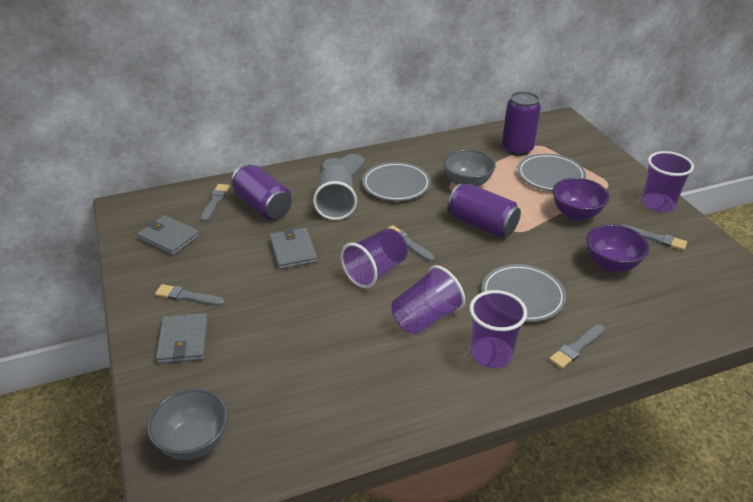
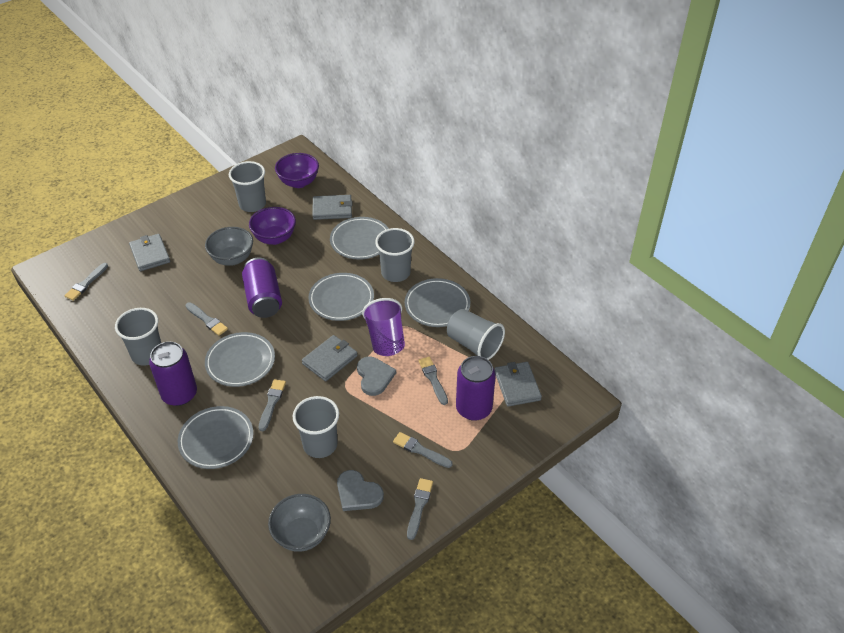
grey brush: 5 -> 6
grey cup: 1 -> 5
grey heart: 1 -> 2
grey plate: 3 -> 5
grey wallet: 3 -> 4
purple cup: 4 -> 1

